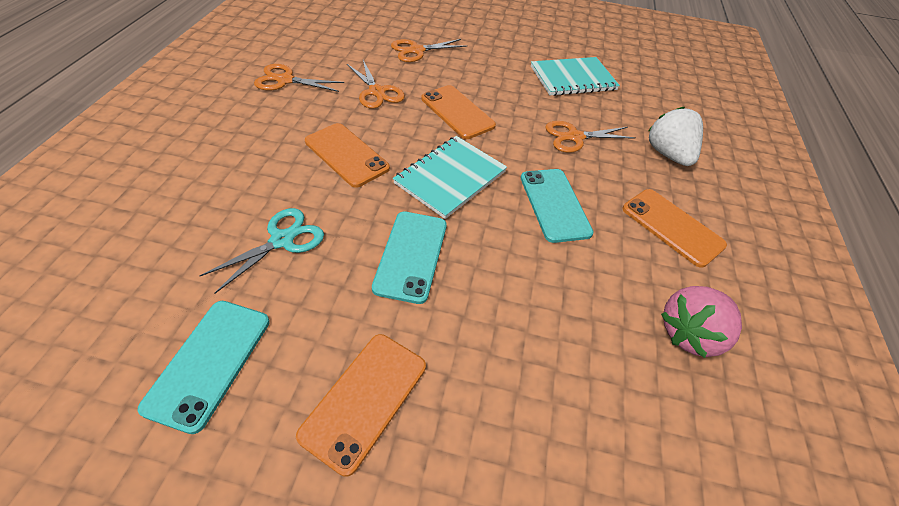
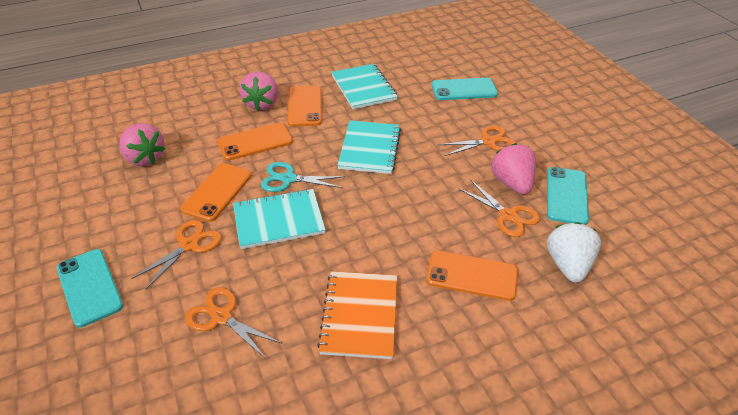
orange notebook: 0 -> 1
pink strawberry: 1 -> 3
turquoise notebook: 2 -> 3

